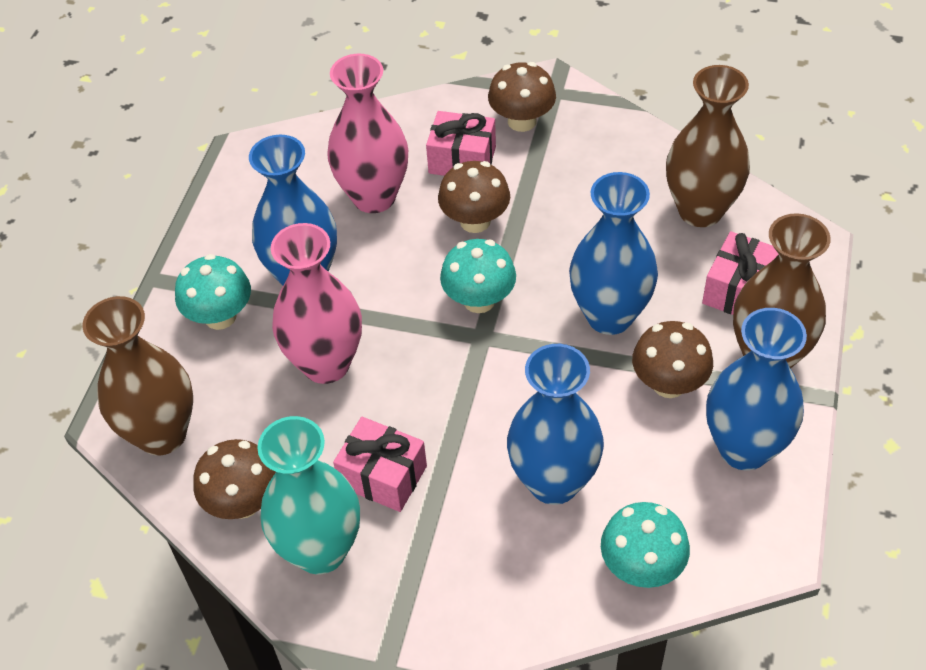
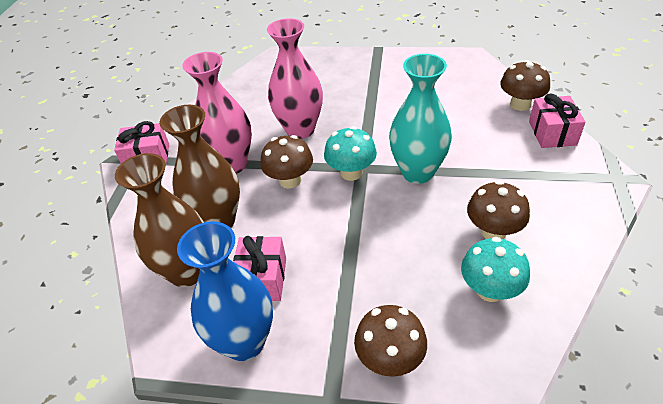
blue vase: 4 -> 1
brown vase: 3 -> 2
turquoise mushroom: 3 -> 2

